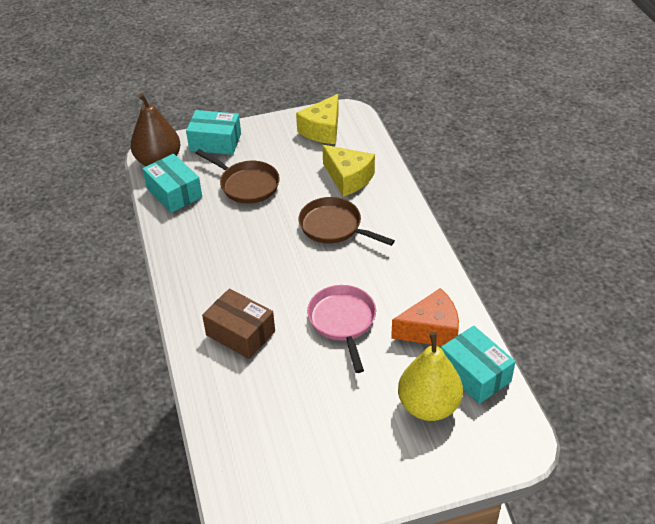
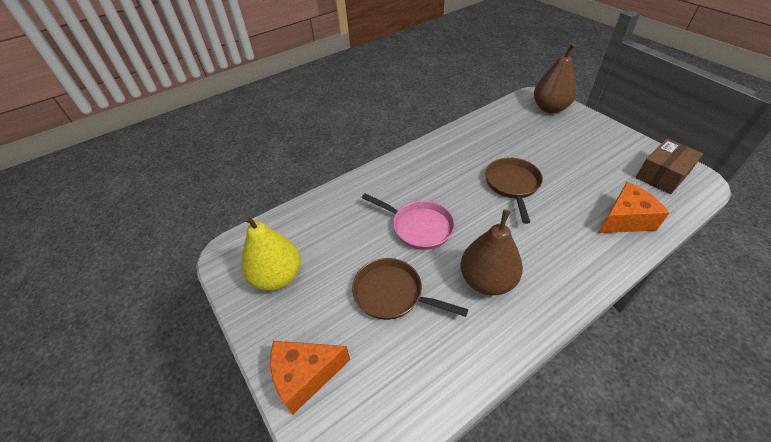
brown pear: 1 -> 2
orange cheese: 1 -> 2
turquoise box: 3 -> 0
yellow cheese: 2 -> 0

